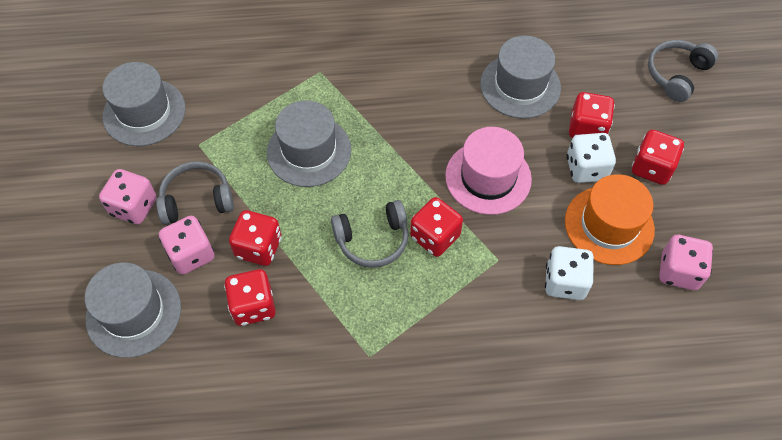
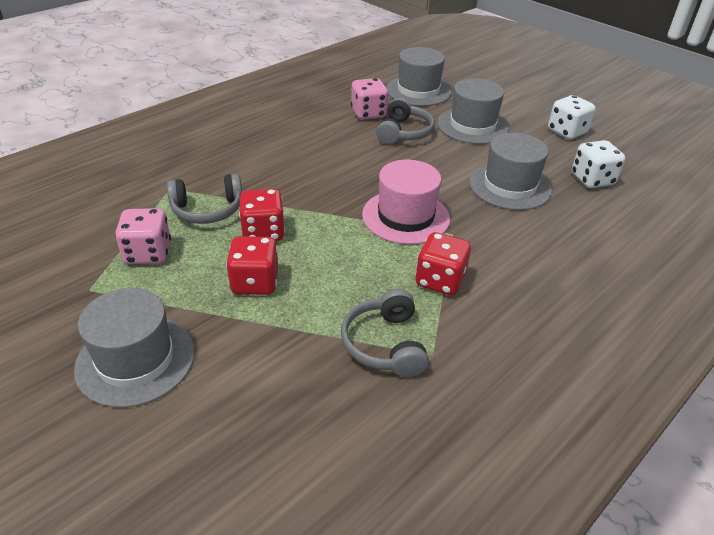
orange hat: 1 -> 0
pink dice: 3 -> 2
red dice: 5 -> 3

